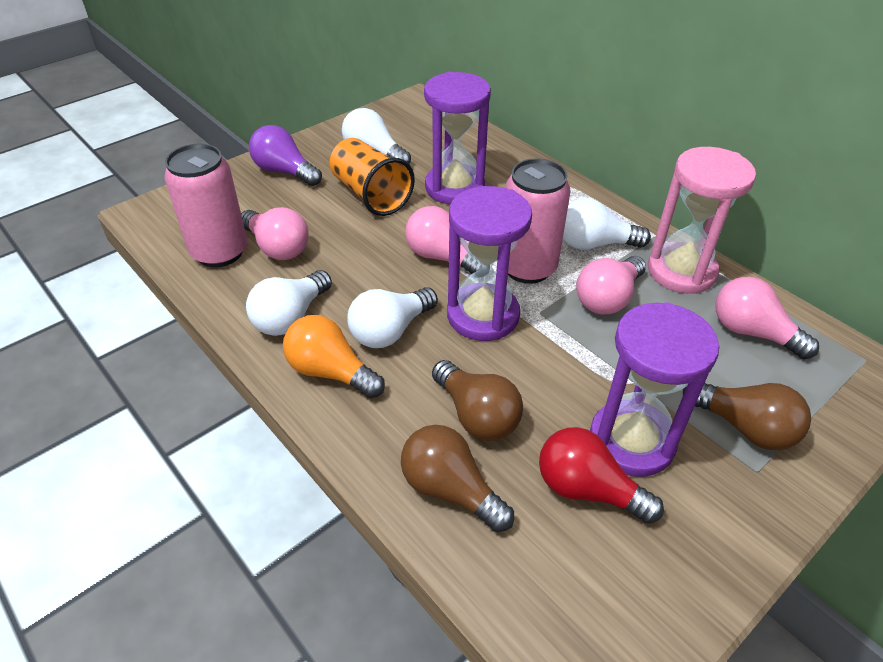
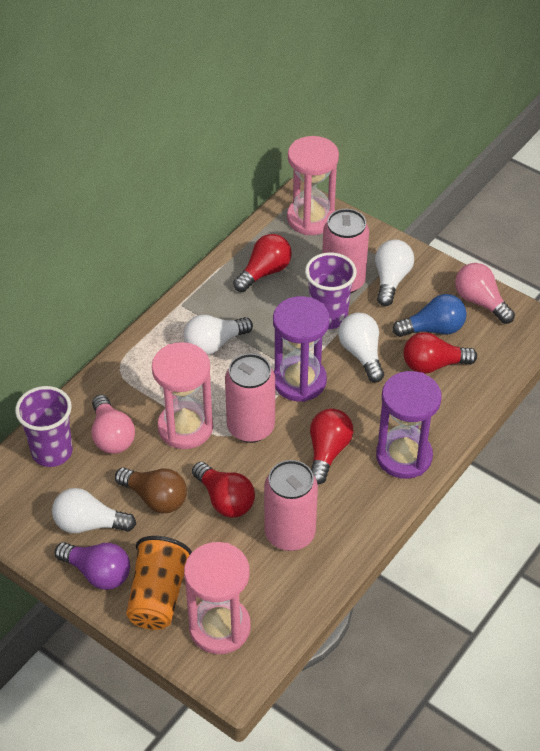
blue light bulb: 0 -> 1
brown light bulb: 3 -> 1
orange light bulb: 1 -> 0
pink can: 2 -> 3
pink hourglass: 1 -> 3
pink light bulb: 4 -> 2
purple cup: 0 -> 2
purple hourglass: 3 -> 2
red light bulb: 1 -> 4

